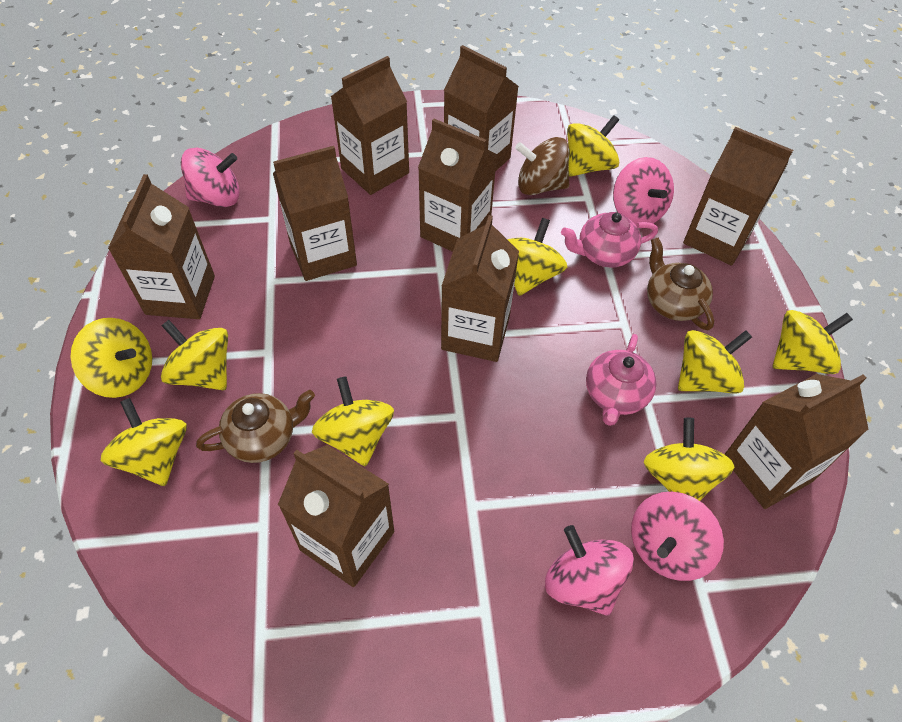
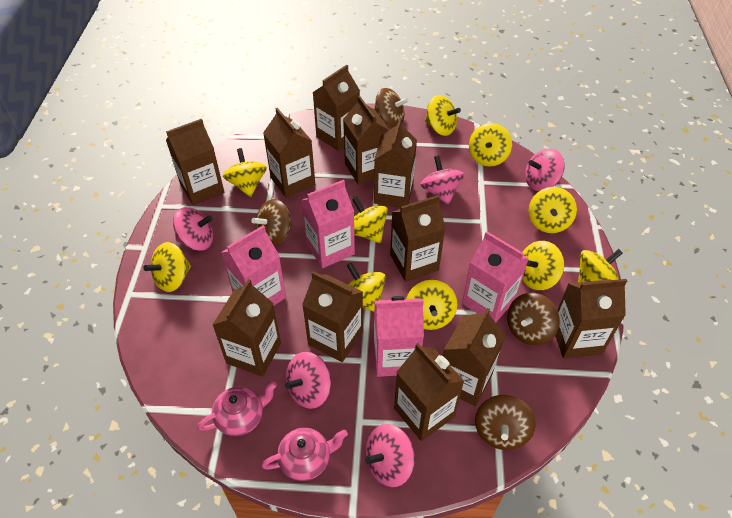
brown carton: 9 -> 11
brown spinning top: 1 -> 4
brown teapot: 2 -> 0
pink carton: 0 -> 4
pink spinning top: 4 -> 5
yellow spinning top: 9 -> 10

